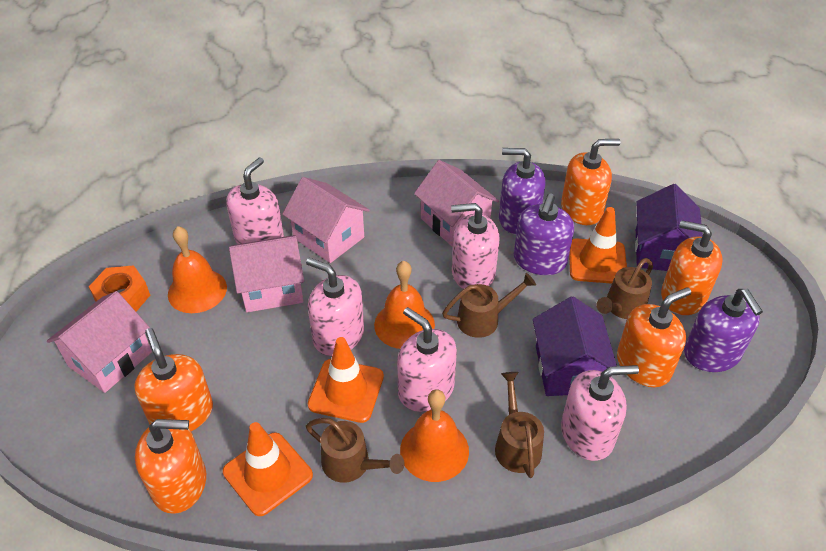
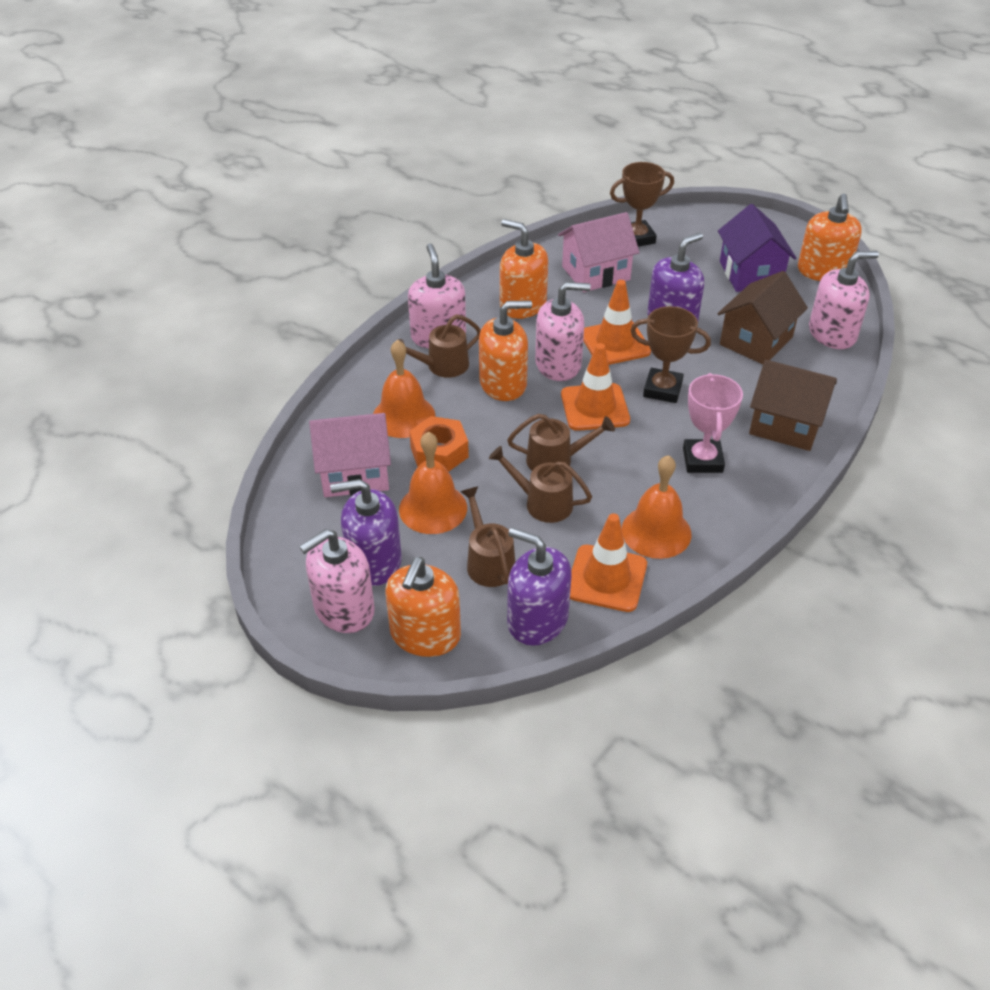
brown house: 0 -> 2
brown trophy: 0 -> 2
orange soap dispenser: 5 -> 4
pink house: 4 -> 2
pink soap dispenser: 5 -> 4
pink trophy: 0 -> 1
purple house: 2 -> 1

